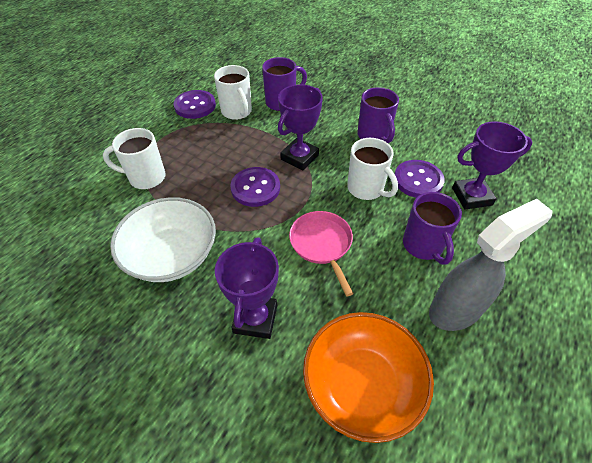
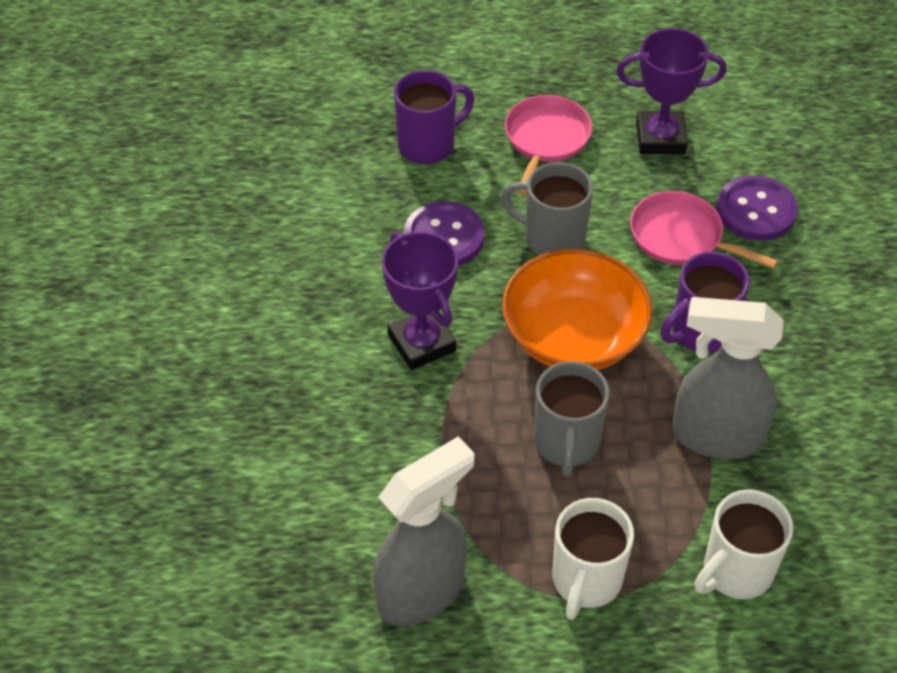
grey mug: 0 -> 2
grey spray bottle: 1 -> 2
pink pan: 1 -> 2
purple button: 3 -> 2
purple mug: 3 -> 2
purple trophy: 3 -> 2
white bowl: 1 -> 0
white mug: 3 -> 2

